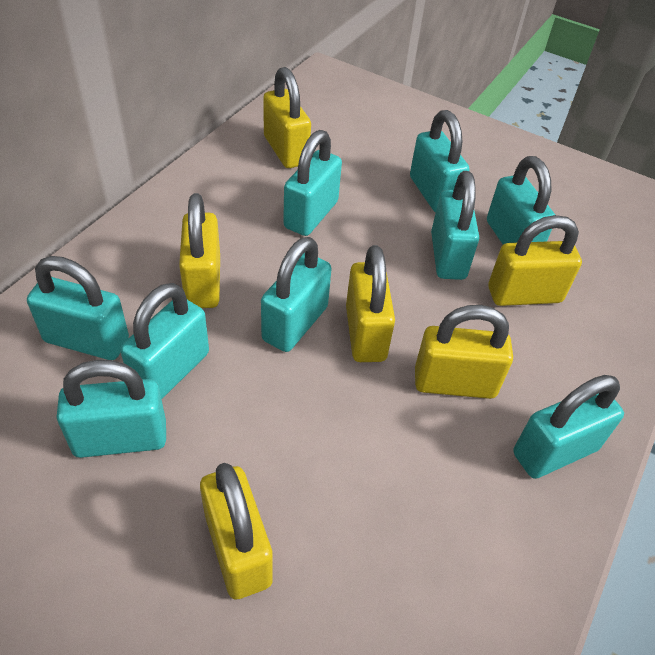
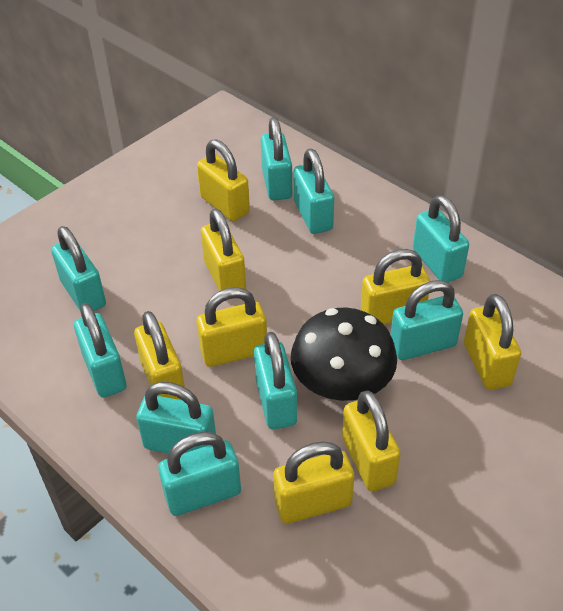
black mushroom: 0 -> 1
yellow padlock: 6 -> 8

